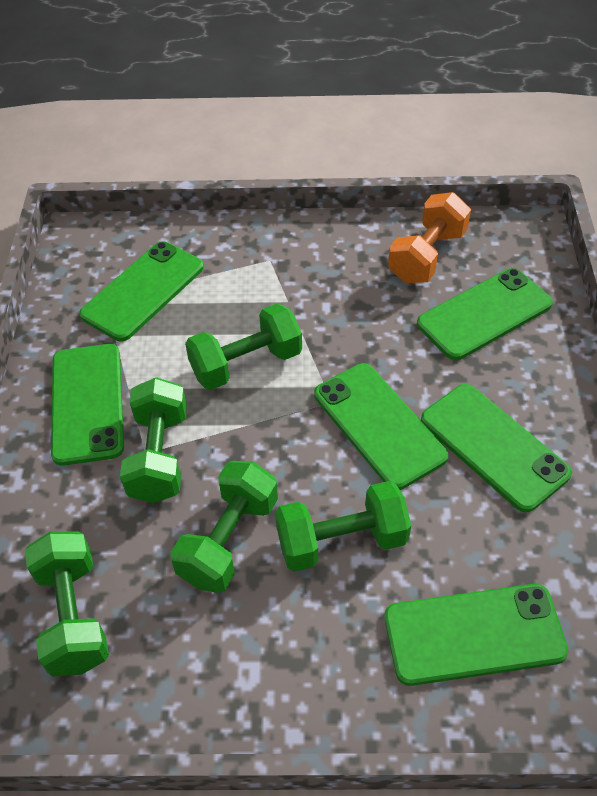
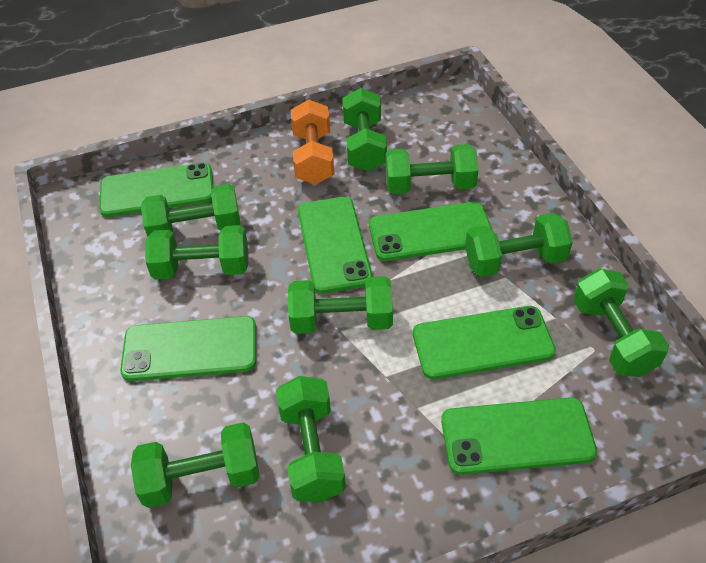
green dumbbell: 5 -> 9

